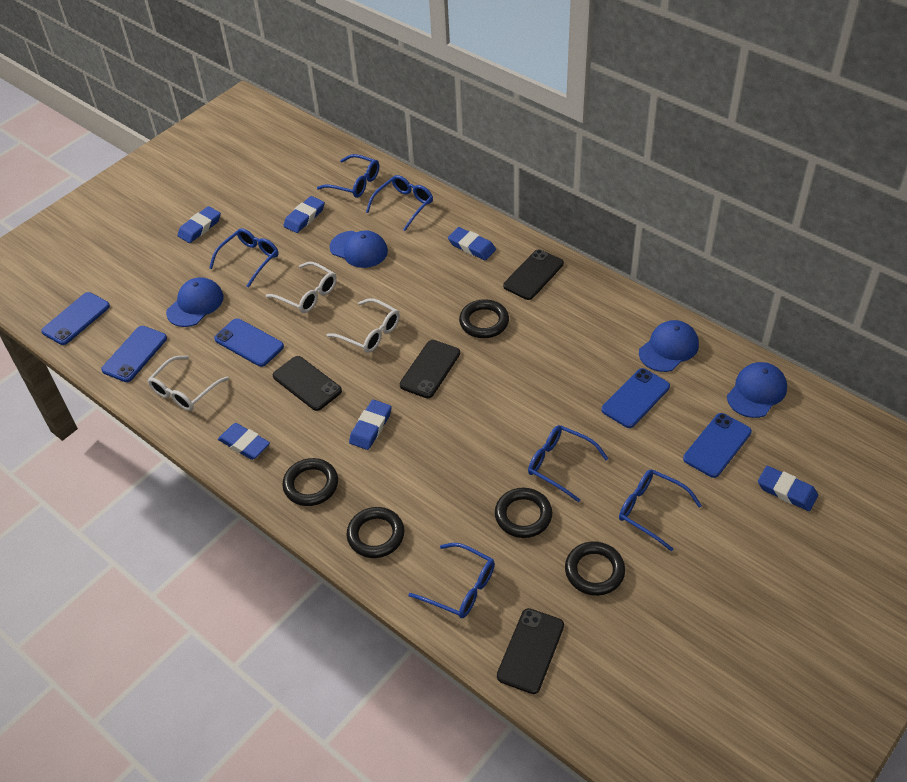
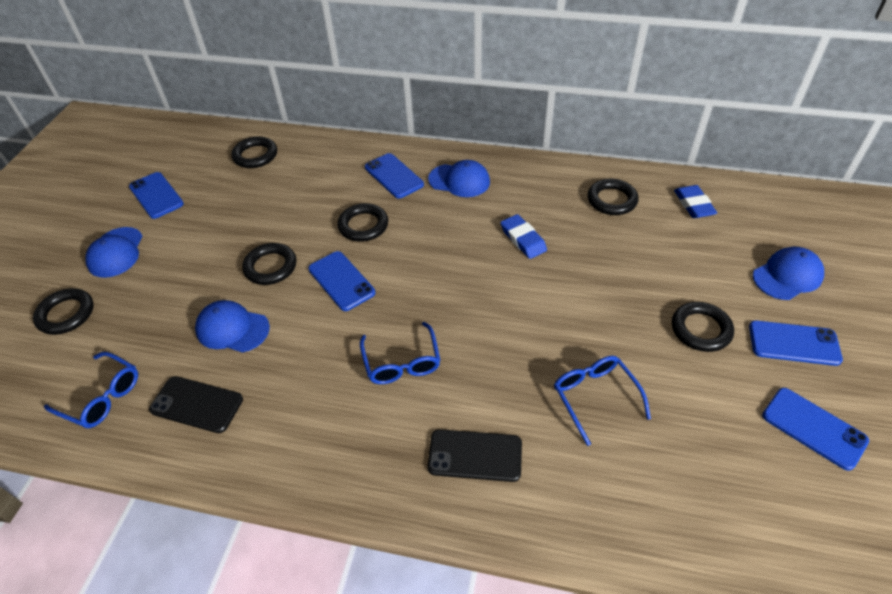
black phone: 4 -> 2
black ring: 5 -> 6
blue eraser: 6 -> 2
blue glasses: 6 -> 3
white glasses: 3 -> 0

